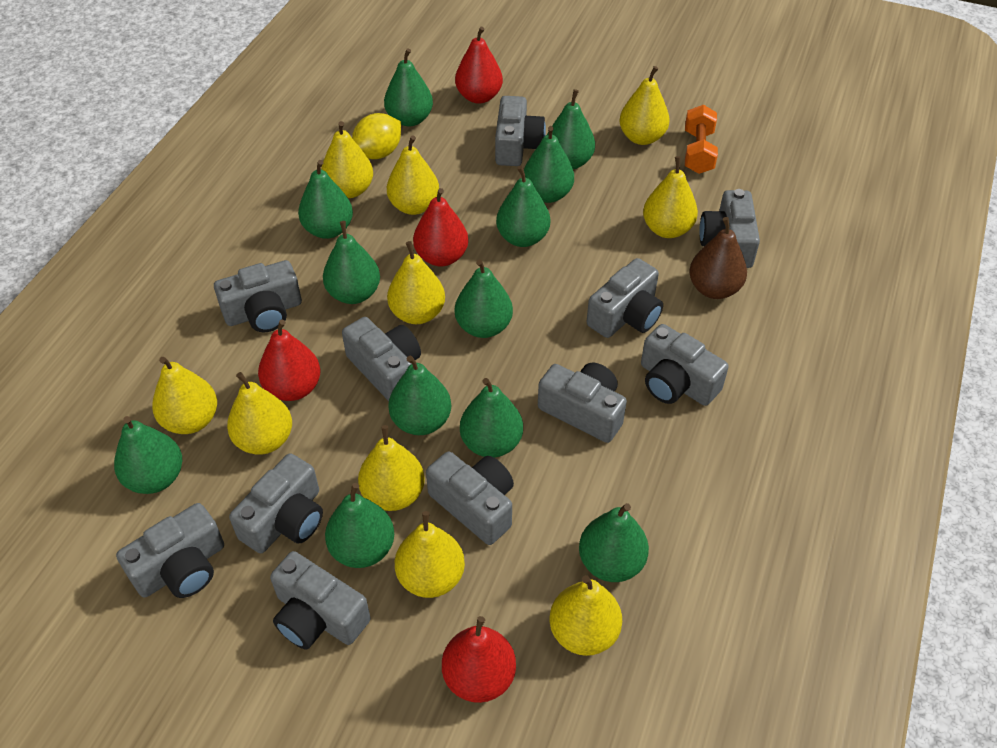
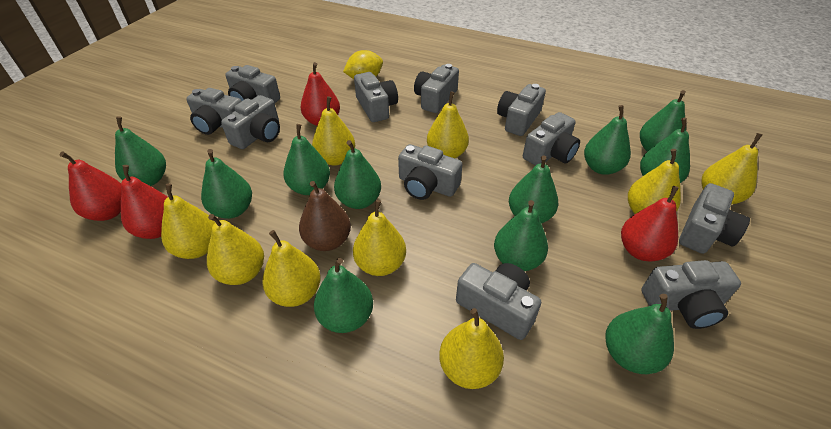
green pear: 12 -> 11
orange dumbbell: 1 -> 0
yellow pear: 10 -> 9

